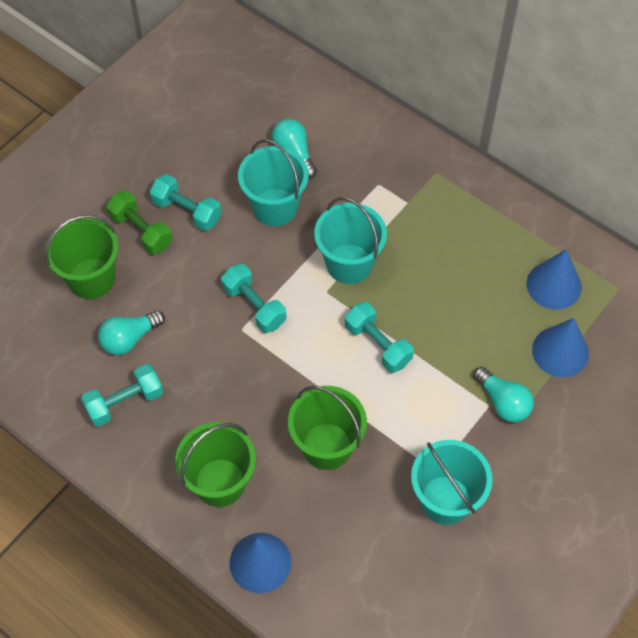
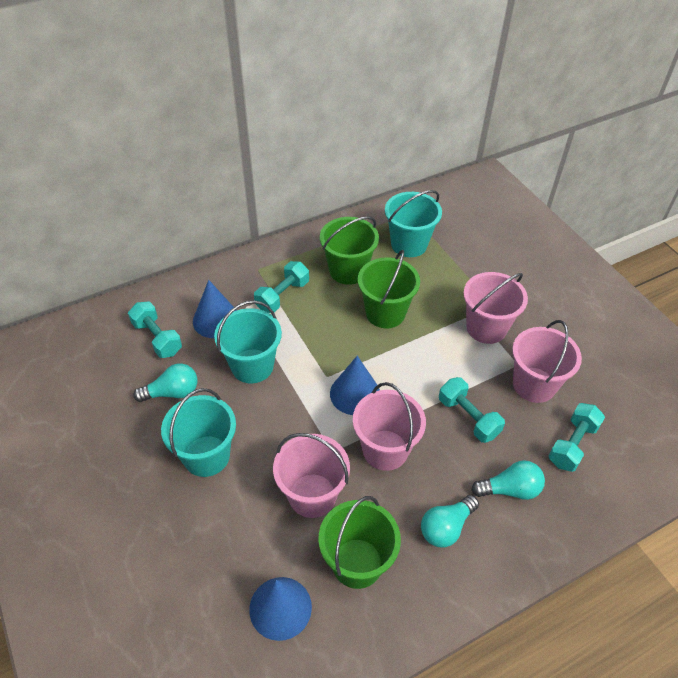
green dumbbell: 1 -> 0
pink bucket: 0 -> 4

